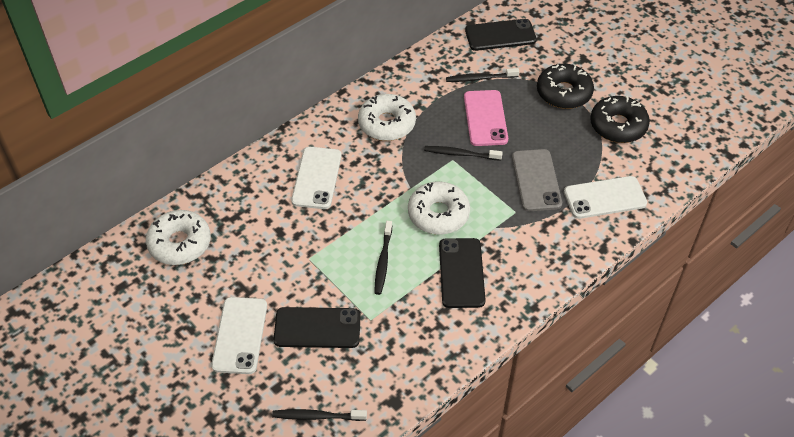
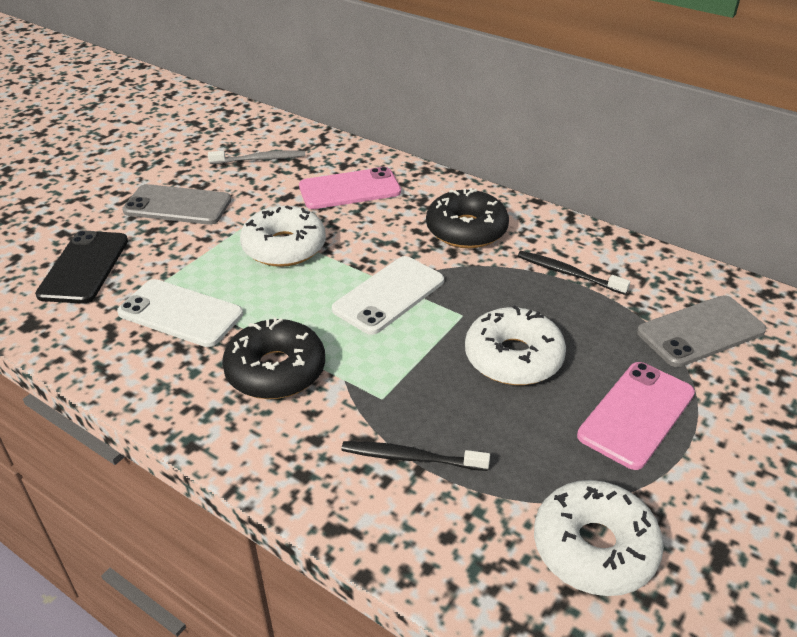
black phone: 3 -> 1
black toothbrush: 4 -> 2
grey phone: 1 -> 2
grey toothbrush: 0 -> 1
pink phone: 1 -> 2
white phone: 3 -> 2

